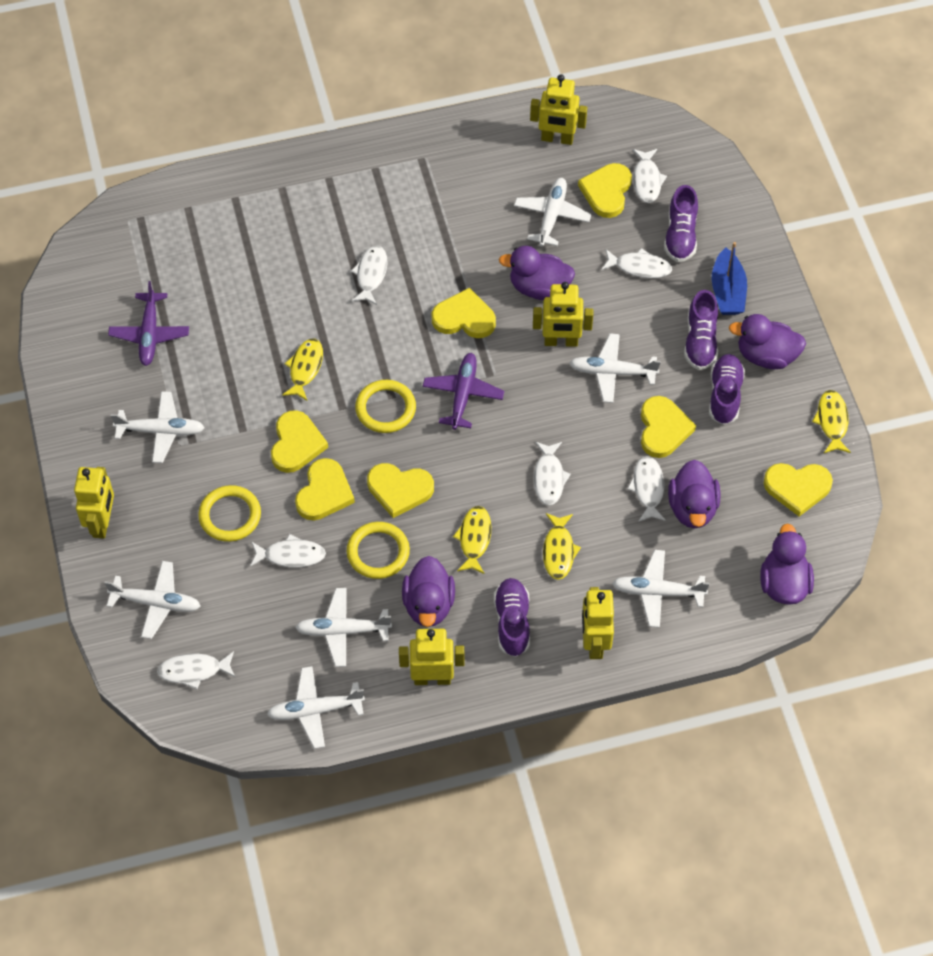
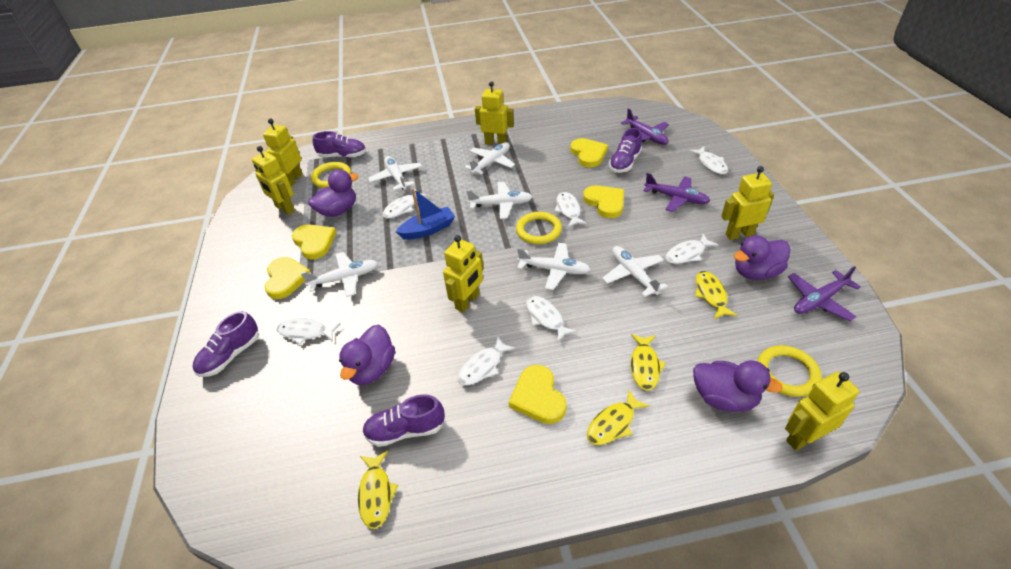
purple duck: 5 -> 4
purple plane: 2 -> 3
white plane: 7 -> 6
yellow heart: 7 -> 5
yellow robot: 5 -> 6

